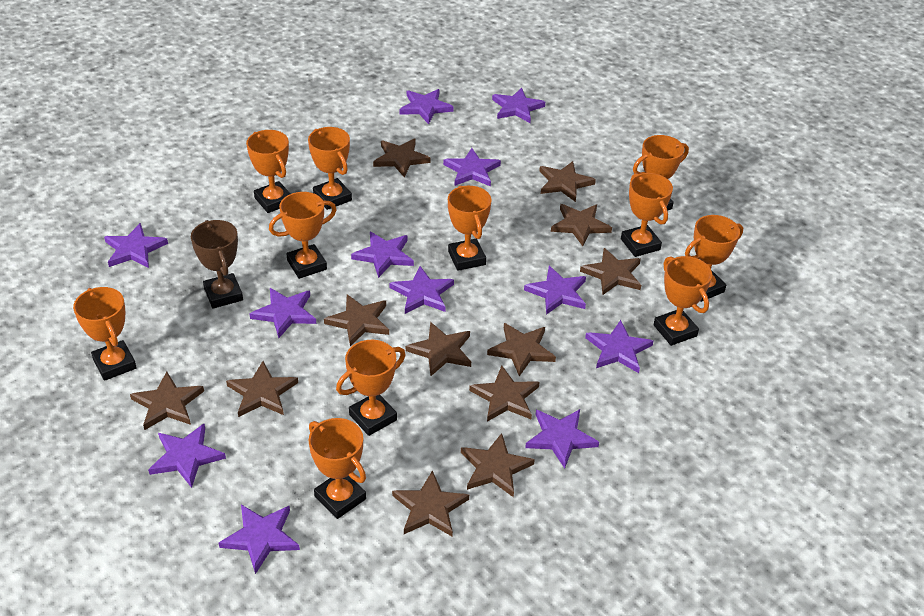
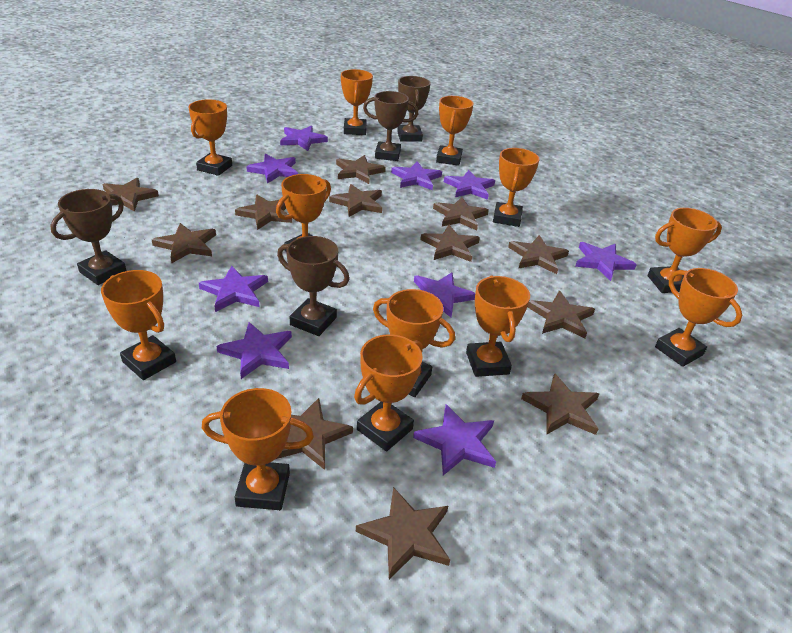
brown trophy: 1 -> 4
orange trophy: 11 -> 12
purple star: 12 -> 9

